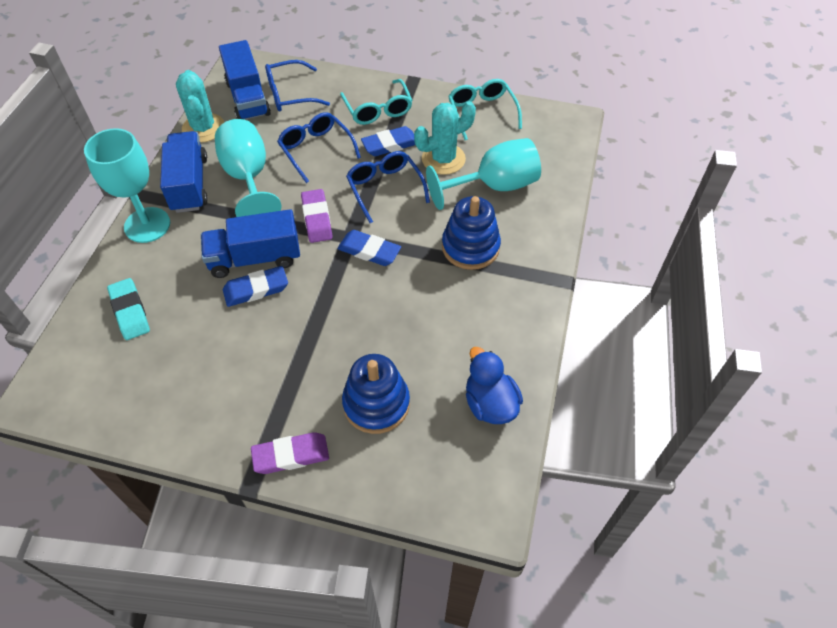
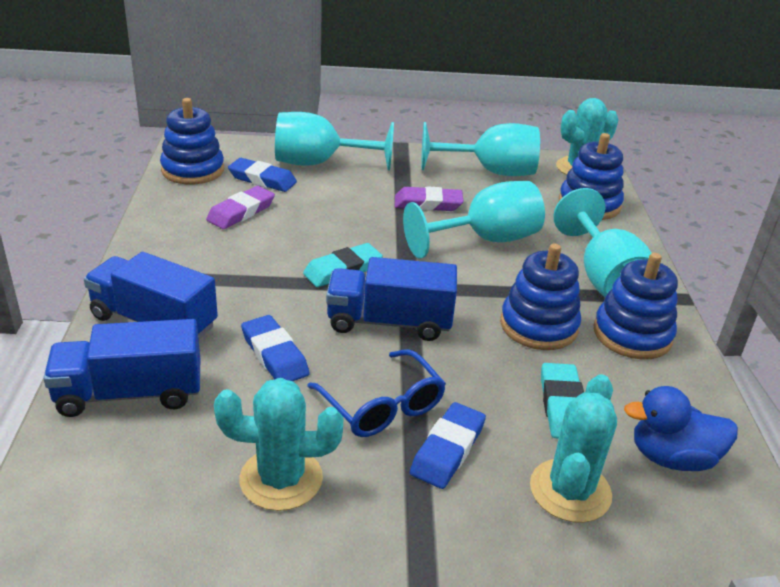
blue glasses: 3 -> 1
blue stacking toy: 2 -> 4
turquoise cactus: 2 -> 3
turquoise eraser: 1 -> 2
turquoise glasses: 2 -> 0
turquoise goblet: 3 -> 4

